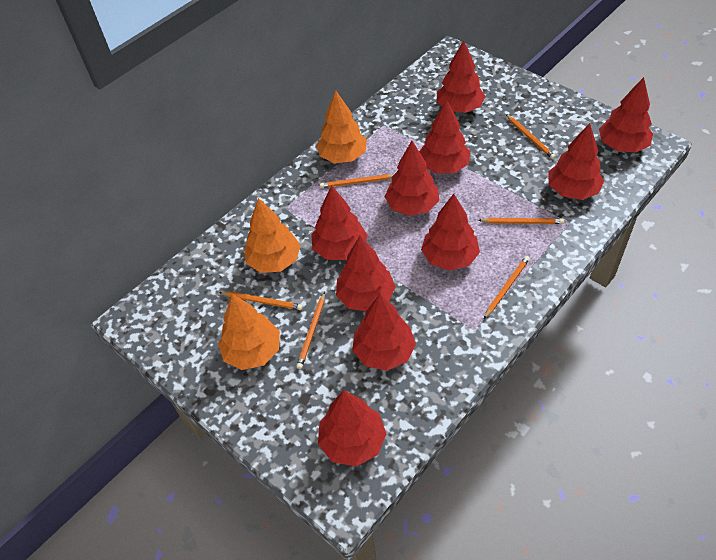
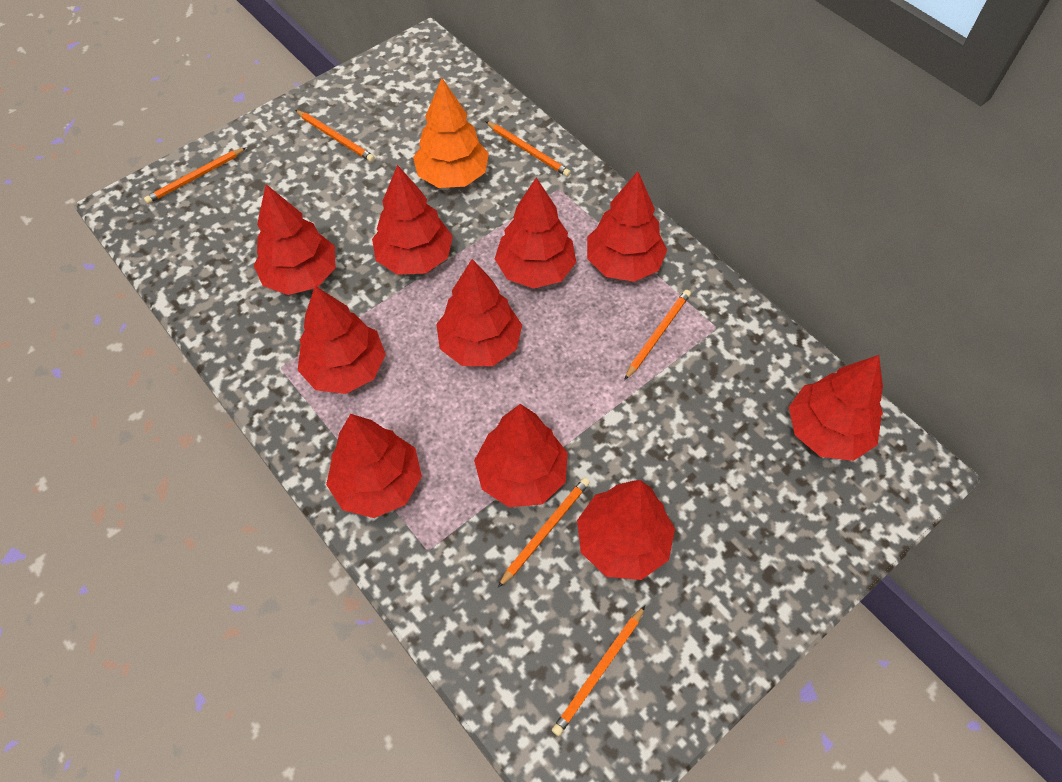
orange tree: 3 -> 1

